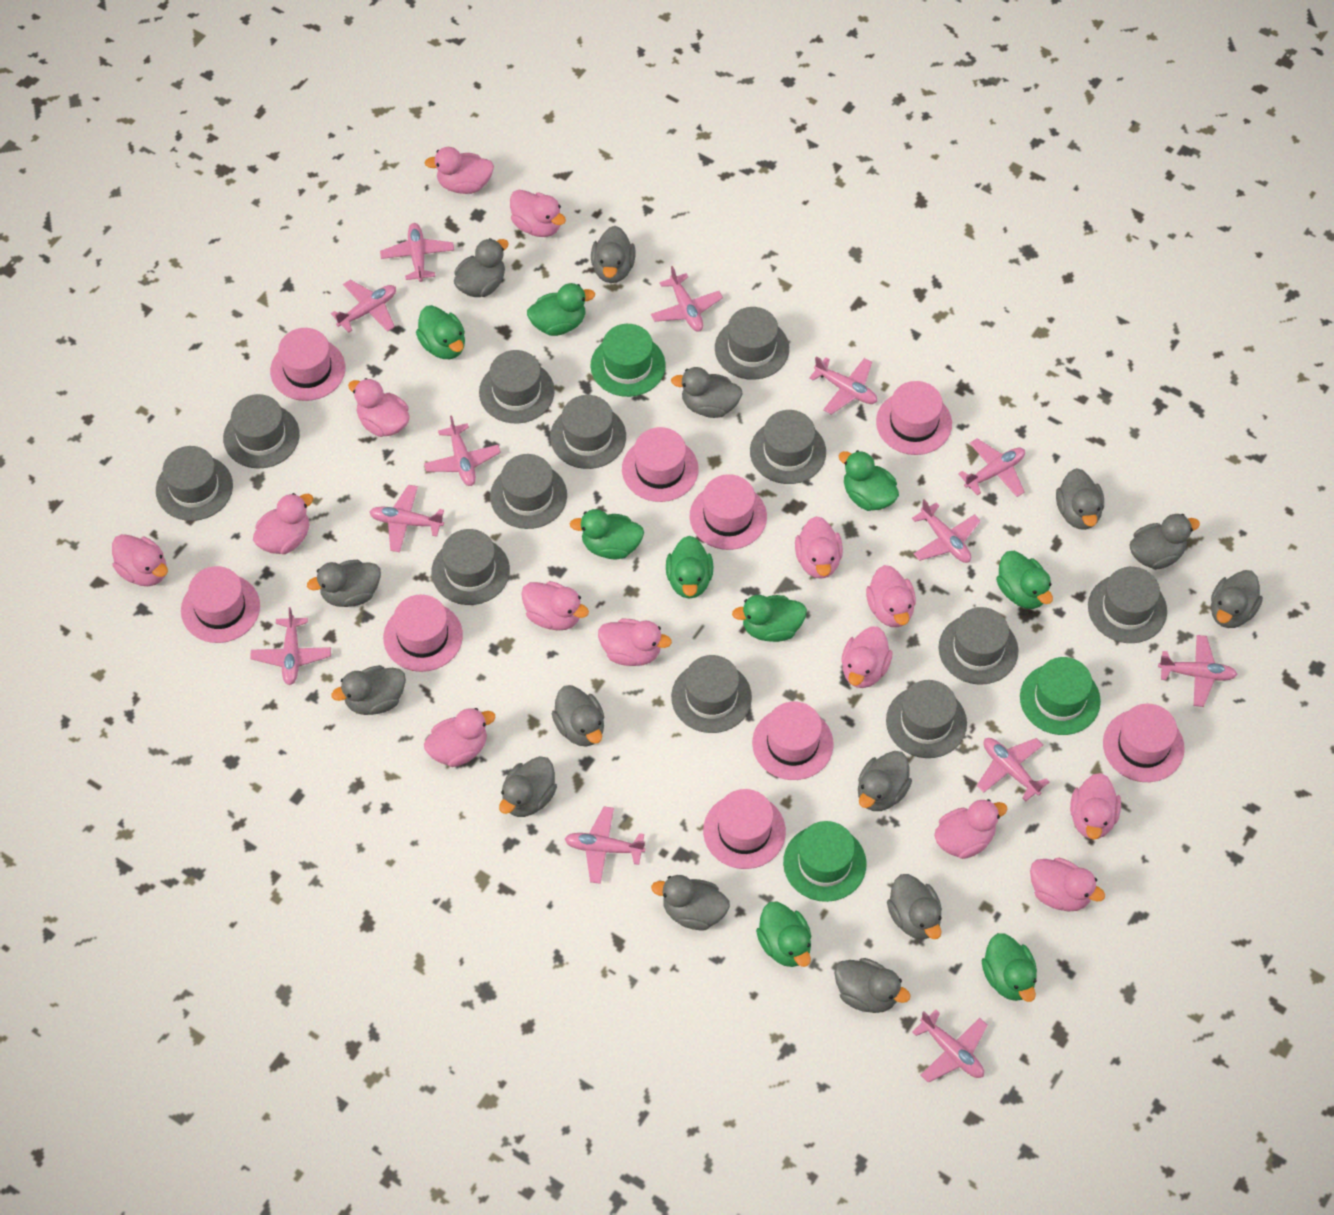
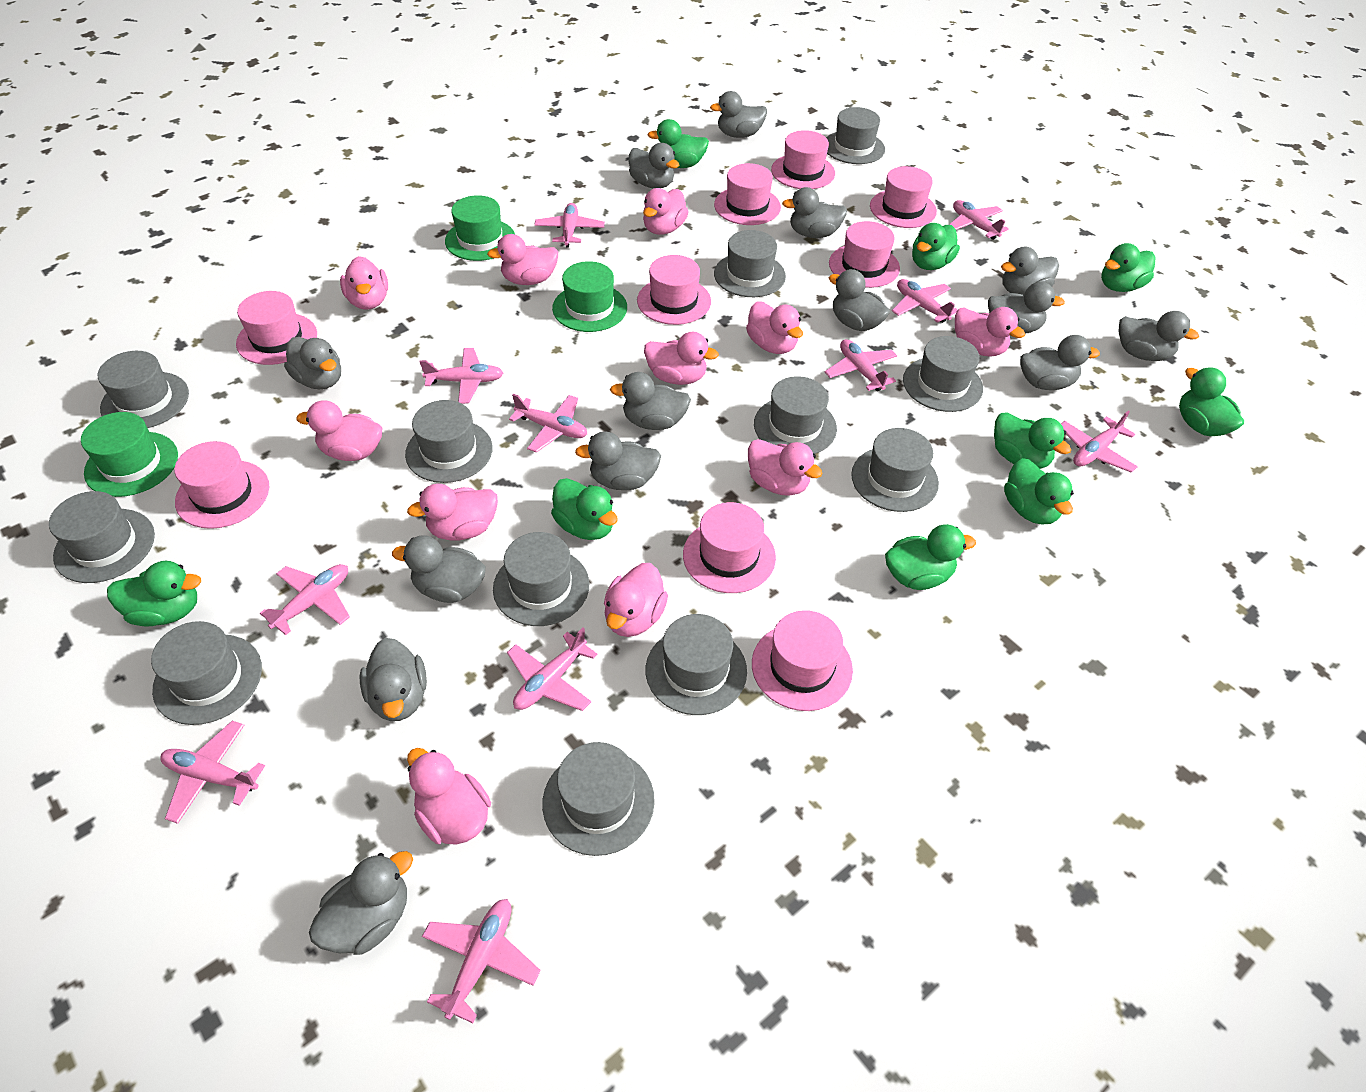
pink duck: 14 -> 11
pink plane: 13 -> 11

